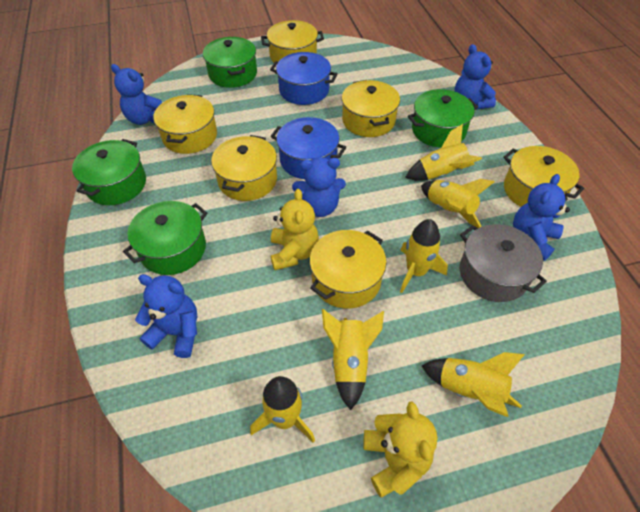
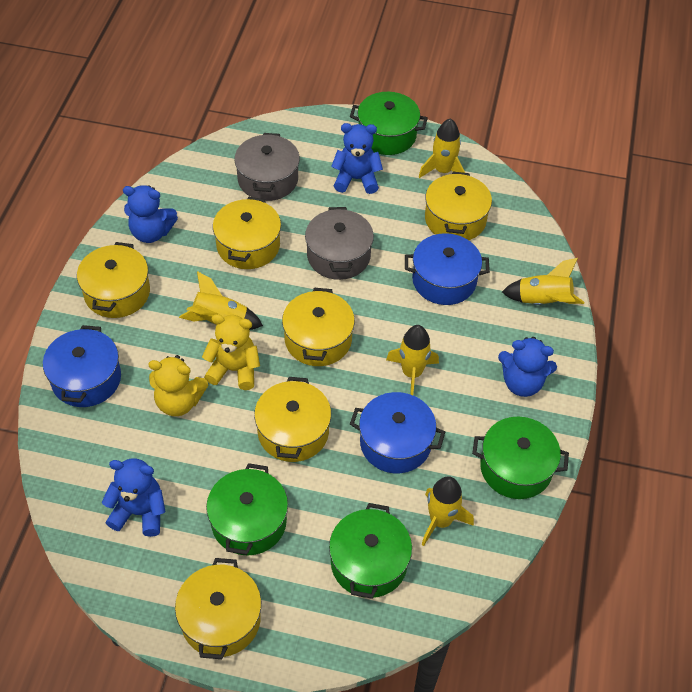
blue pot: 2 -> 3
blue teddy bear: 5 -> 4
grey pot: 1 -> 2
yellow rocket: 6 -> 5

